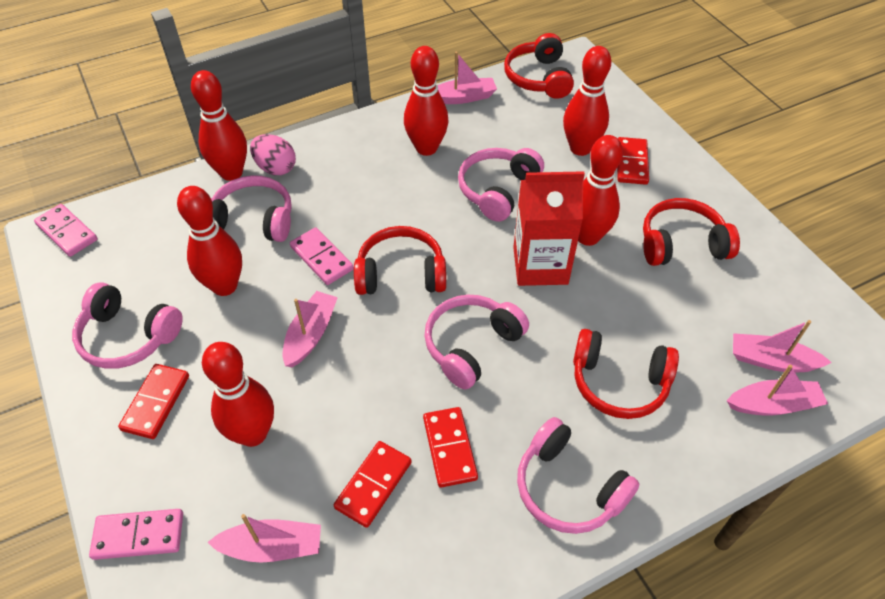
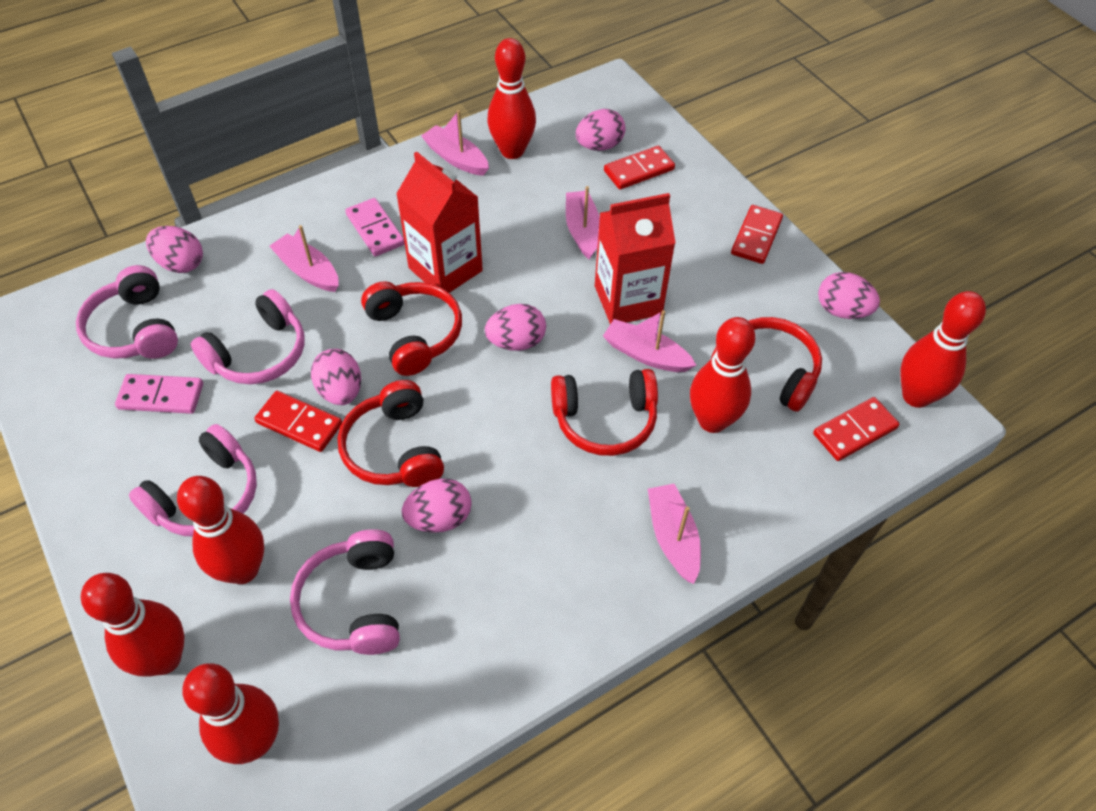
pink domino: 3 -> 2
pink egg: 1 -> 6
pink headphones: 5 -> 4
red carton: 1 -> 2

